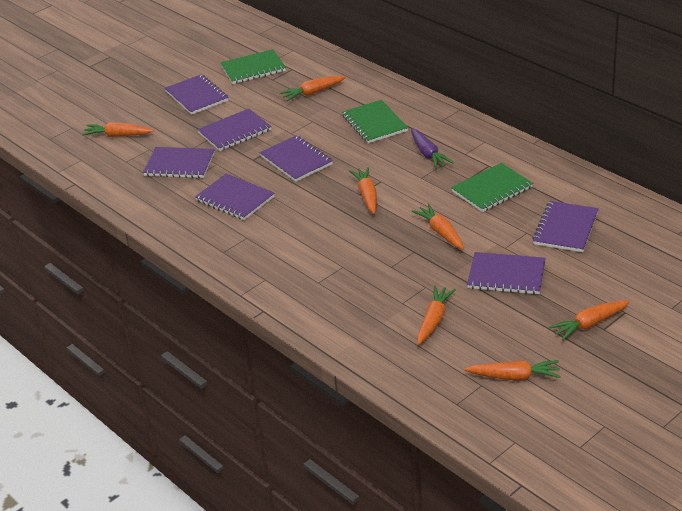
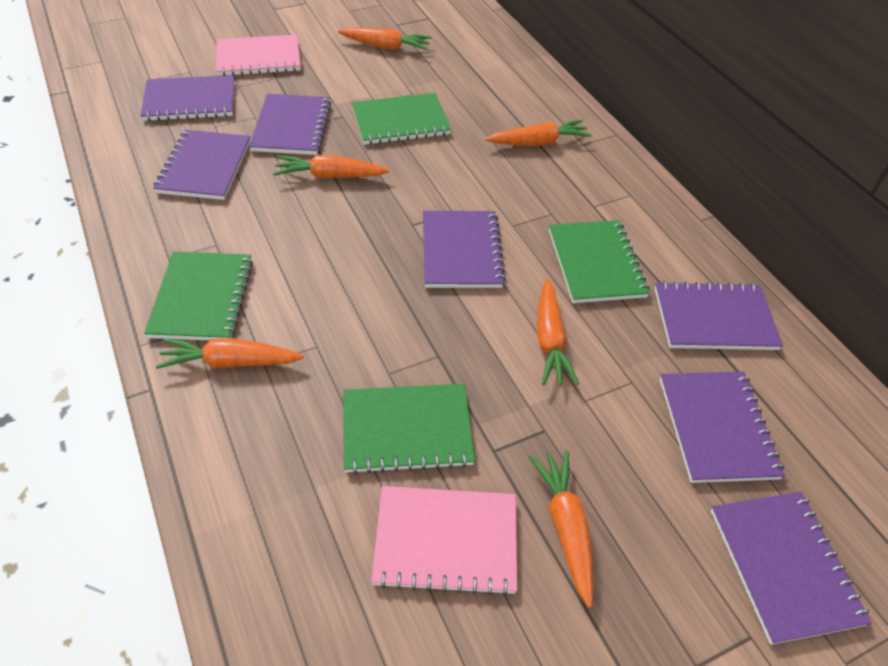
green notebook: 3 -> 4
orange carrot: 7 -> 6
pink notebook: 0 -> 2
purple carrot: 1 -> 0

